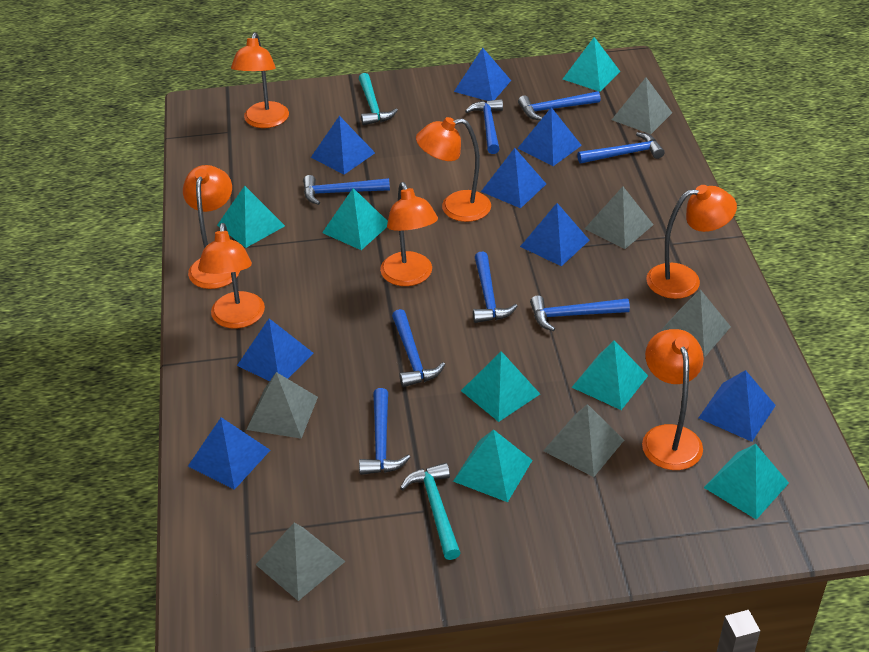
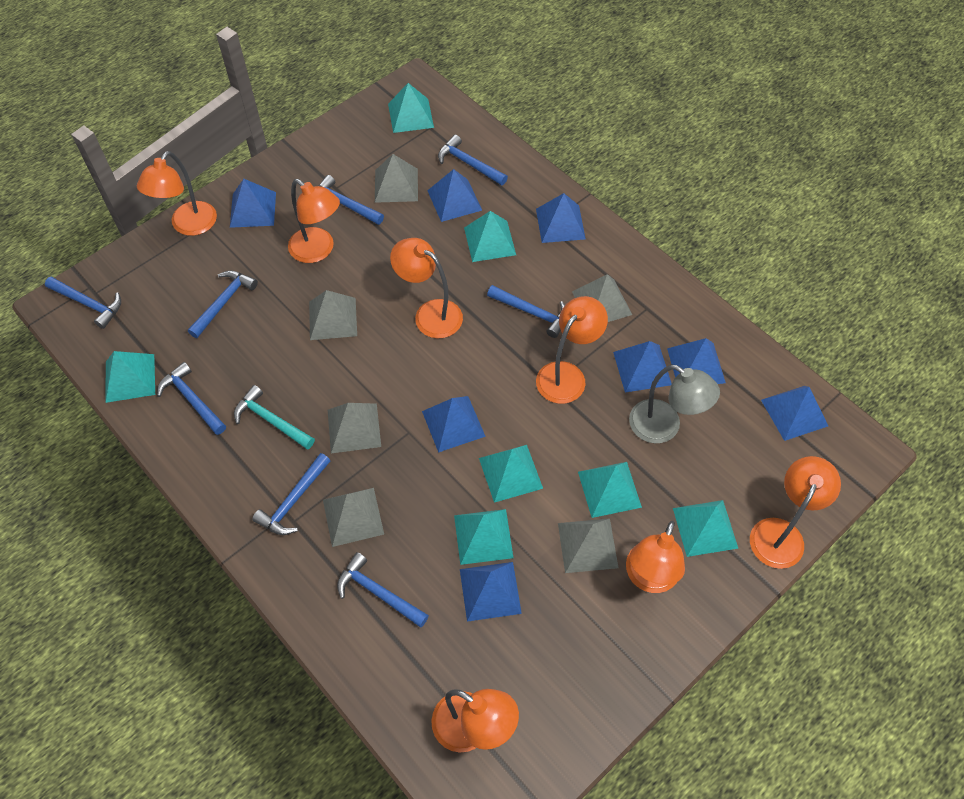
grey lamp: 0 -> 1
turquoise hammer: 2 -> 1

